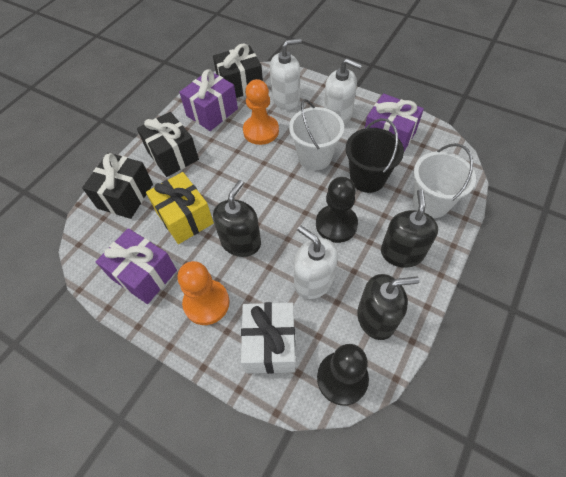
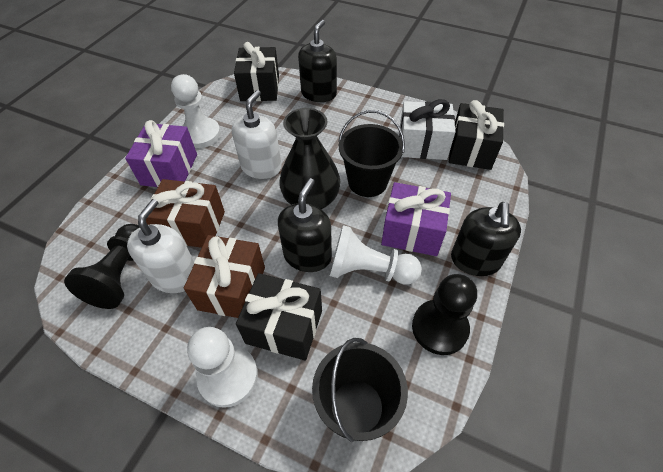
black bucket: 1 -> 2
black vase: 0 -> 1
brown gift: 0 -> 2
orange pawn: 2 -> 0
purple gift: 3 -> 2
white bucket: 2 -> 0
white pawn: 0 -> 3
white soap dispenser: 3 -> 2
yellow gift: 1 -> 0

